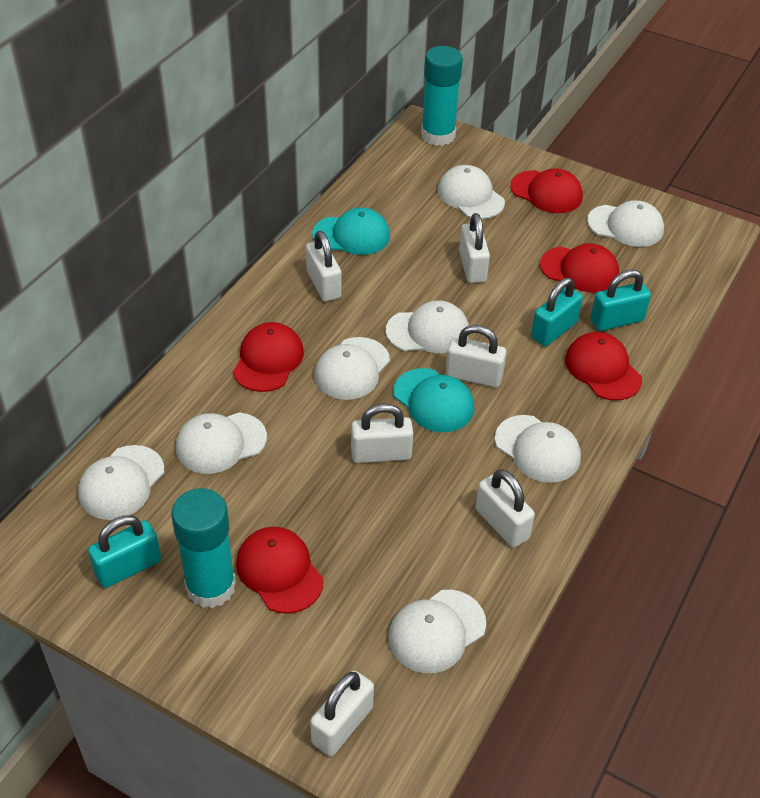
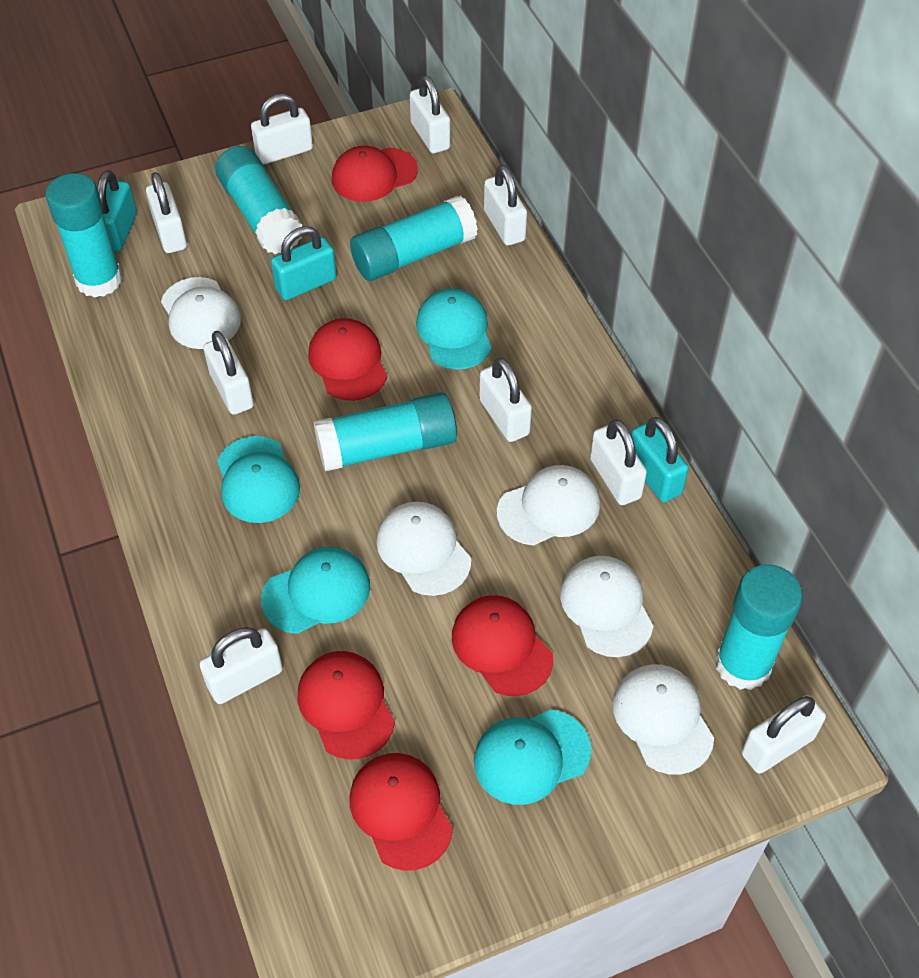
turquoise cap: 2 -> 4
turquoise glue stick: 2 -> 5
white cap: 8 -> 5
white padlock: 6 -> 9

